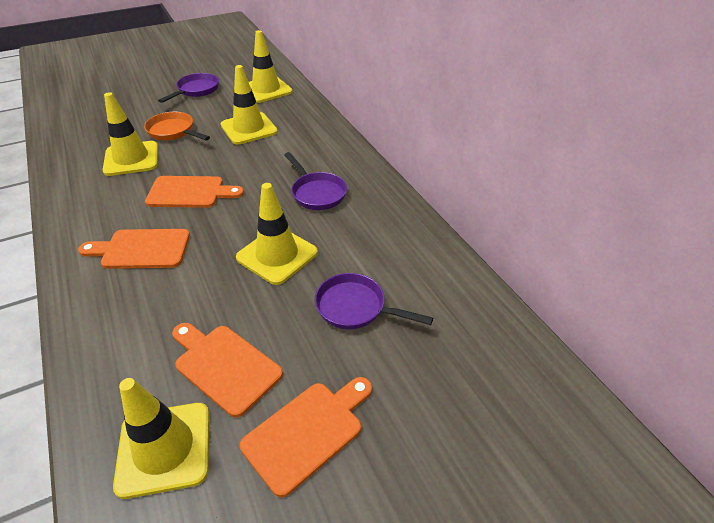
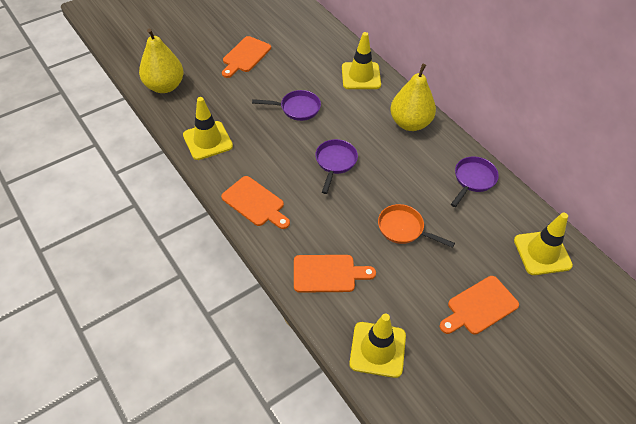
yellow pear: 0 -> 2
yellow traffic cone: 5 -> 4

